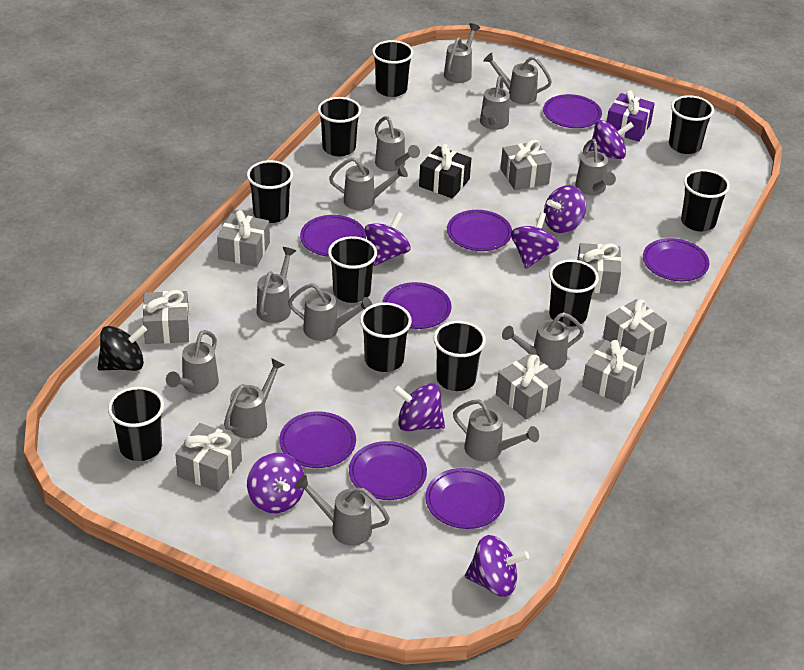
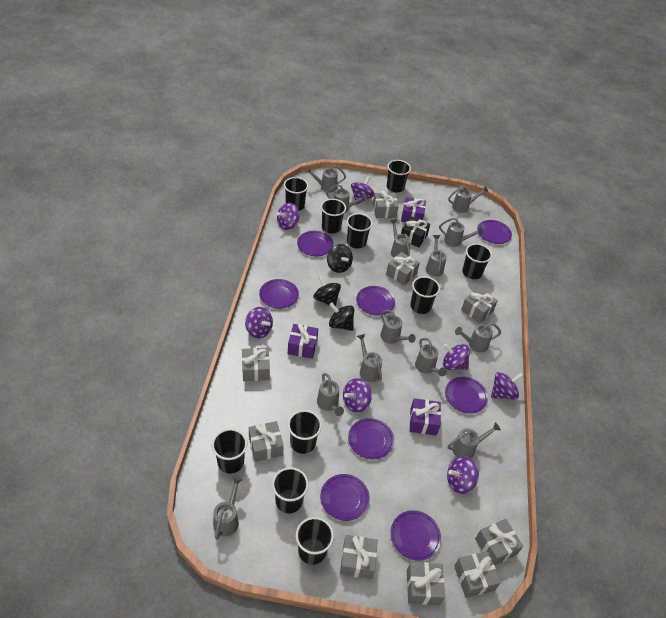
black spinning top: 1 -> 3
grey gift: 8 -> 9
purple gift: 1 -> 3

